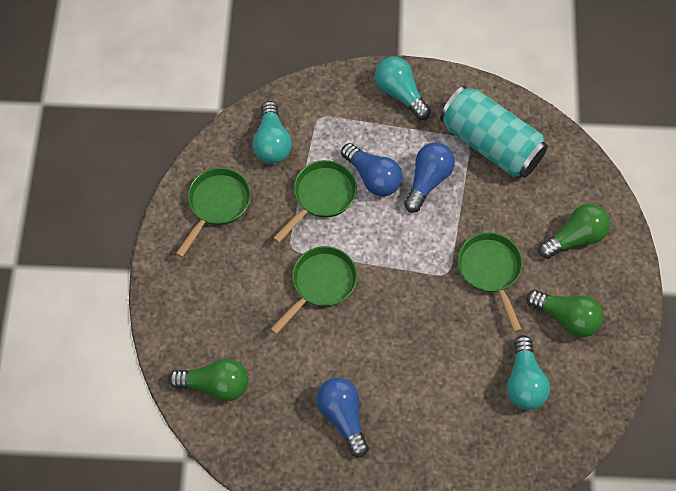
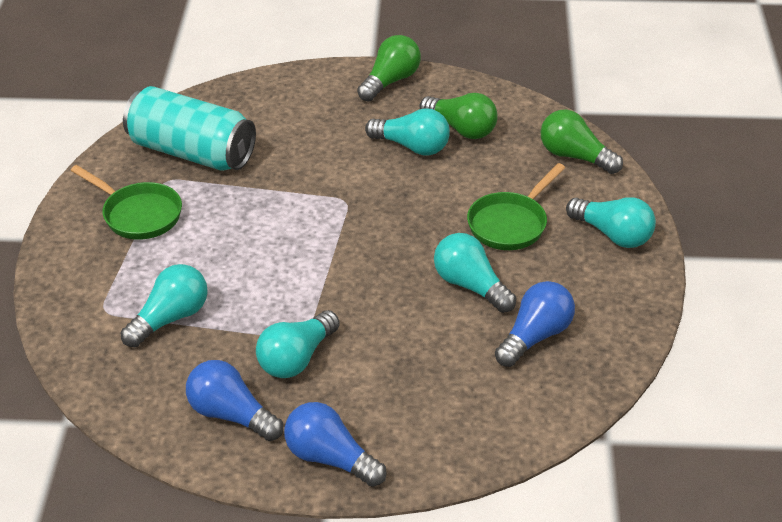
green pan: 4 -> 2
turquoise light bulb: 3 -> 5

